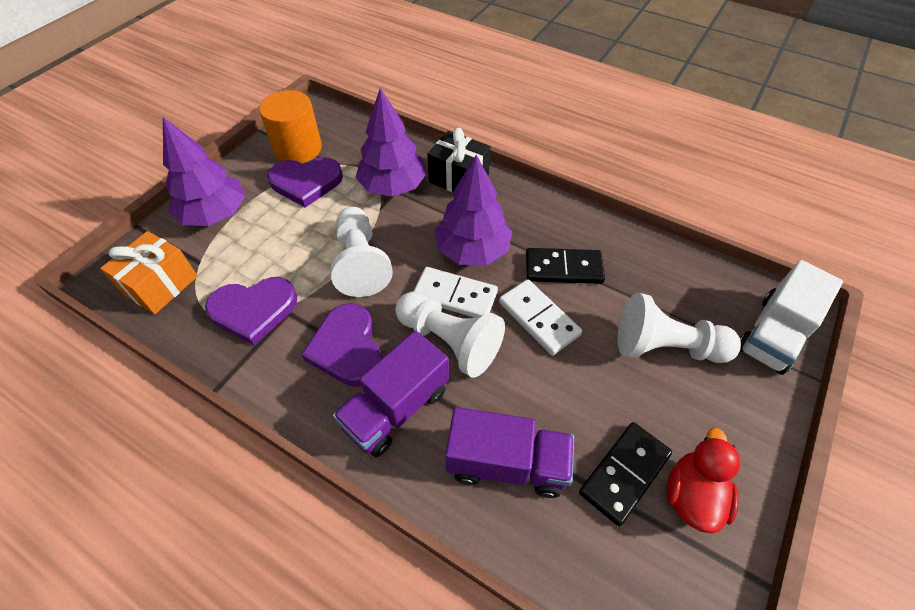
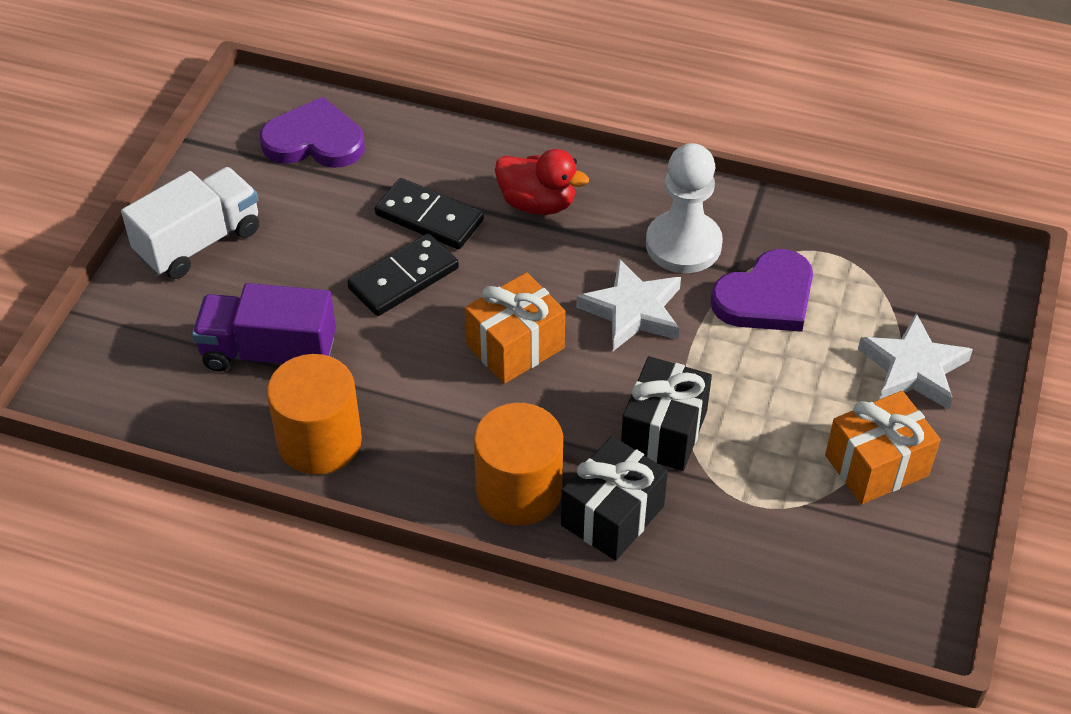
black gift: 1 -> 2
orange cylinder: 1 -> 2
orange gift: 1 -> 2
purple heart: 3 -> 2
purple tree: 3 -> 0
purple truck: 2 -> 1
white domino: 2 -> 0
white pawn: 3 -> 1
white star: 0 -> 2

